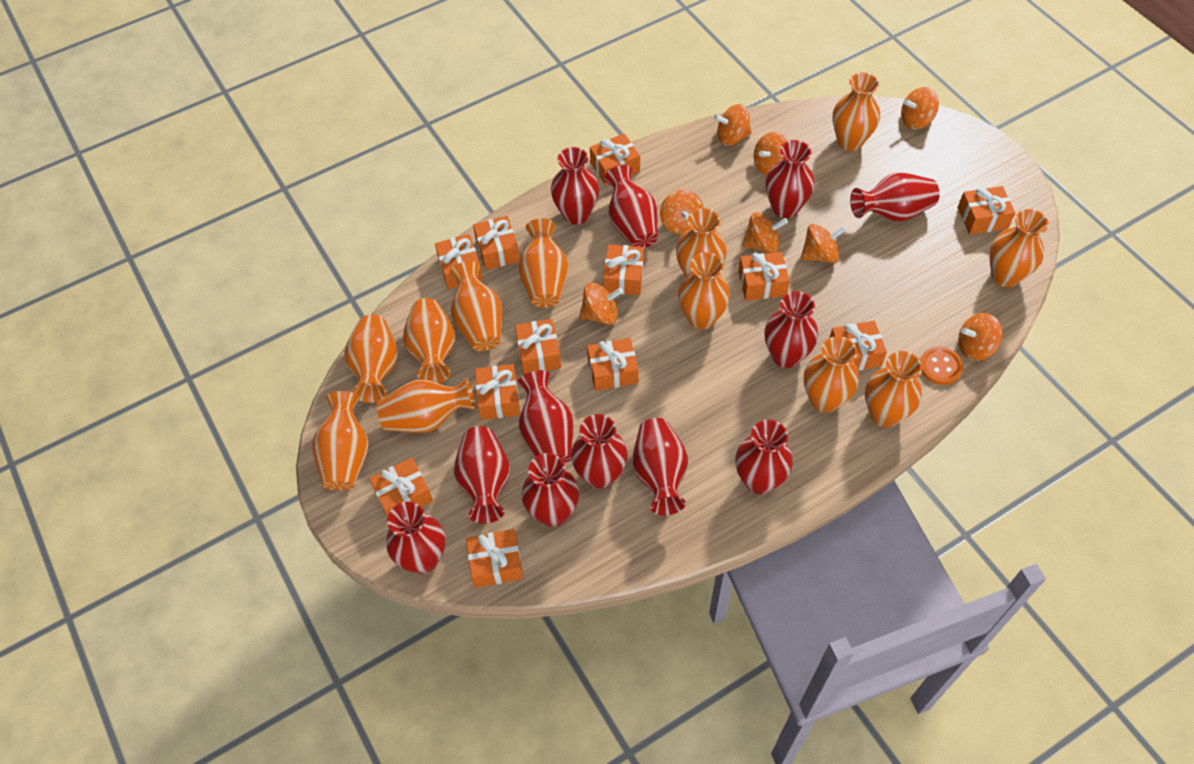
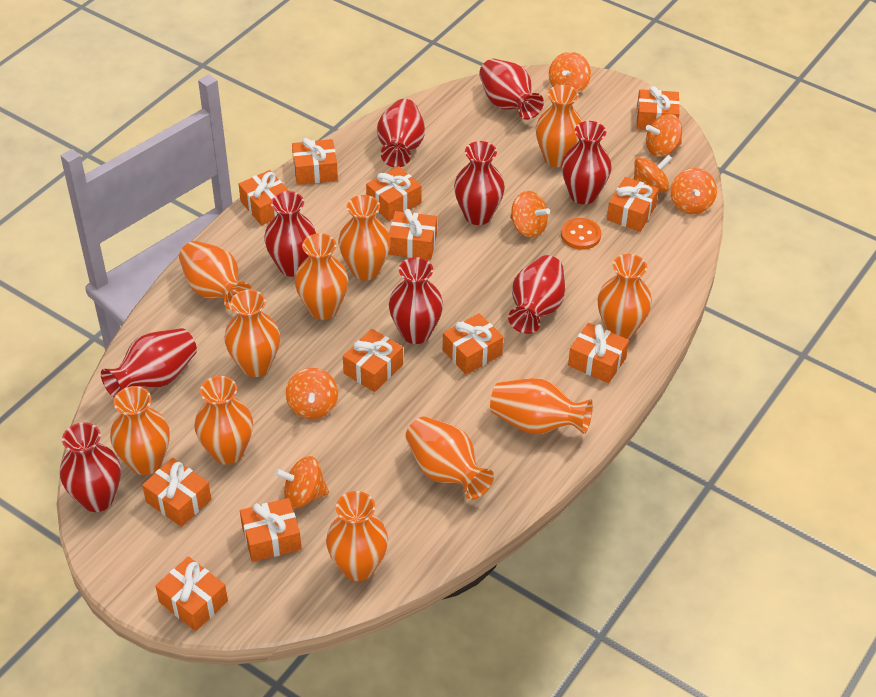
orange spinning top: 8 -> 7
orange vase: 12 -> 11
red vase: 12 -> 9

